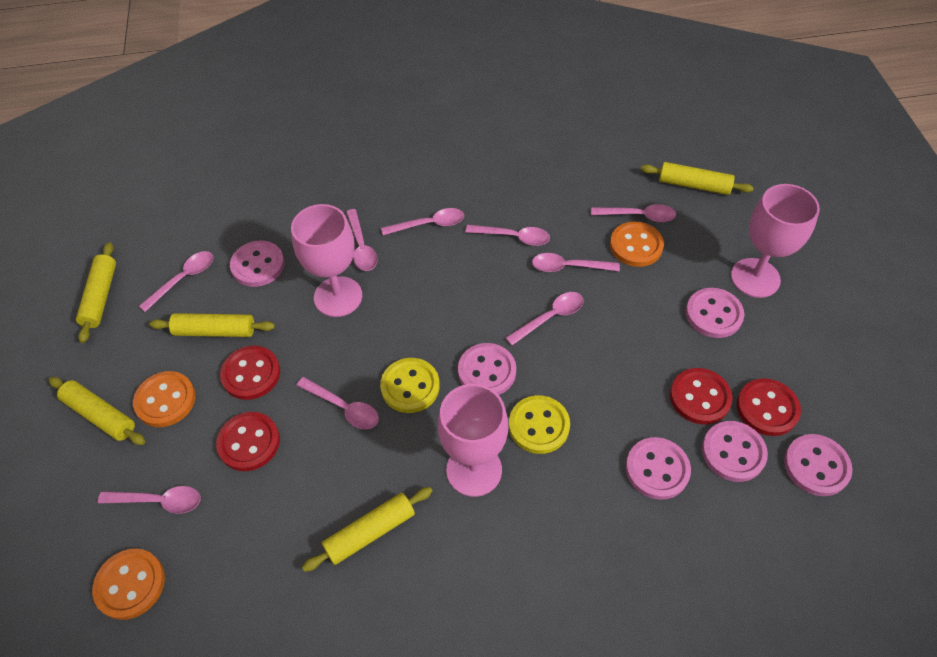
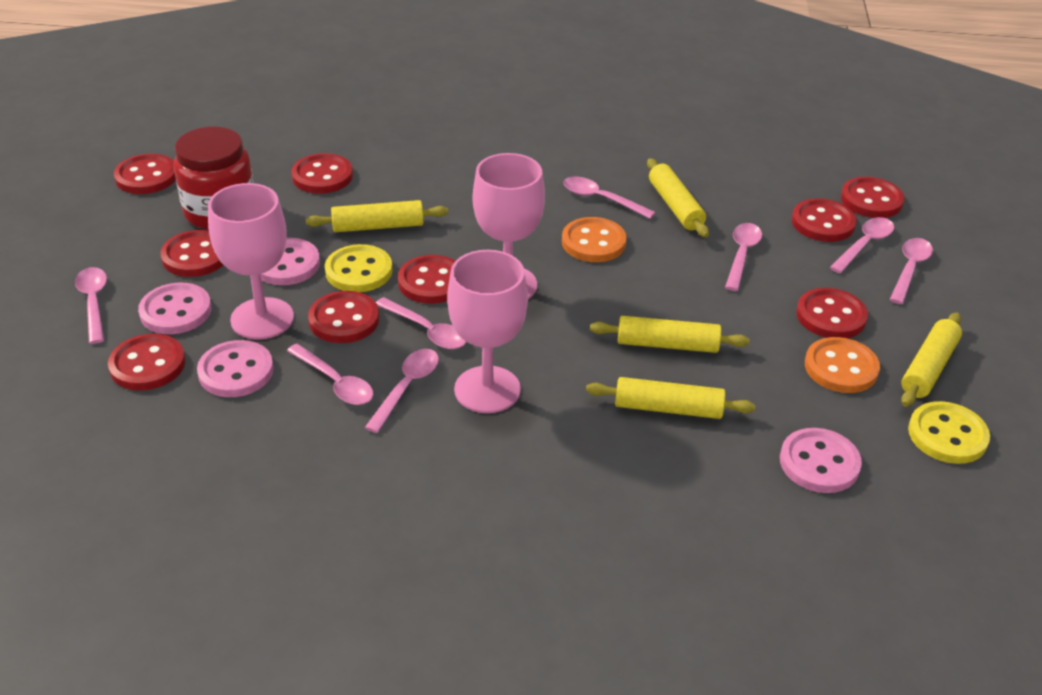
orange button: 3 -> 2
pink button: 6 -> 4
pink spoon: 9 -> 8
red button: 4 -> 9
red jar: 0 -> 1

